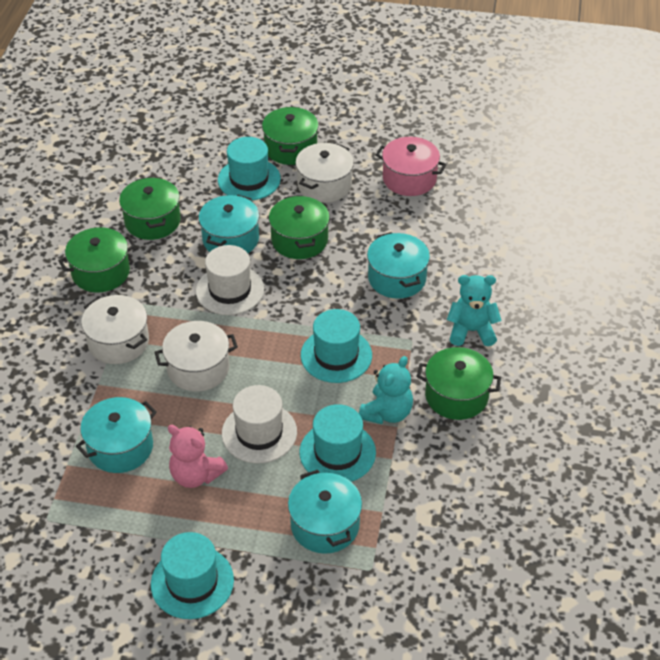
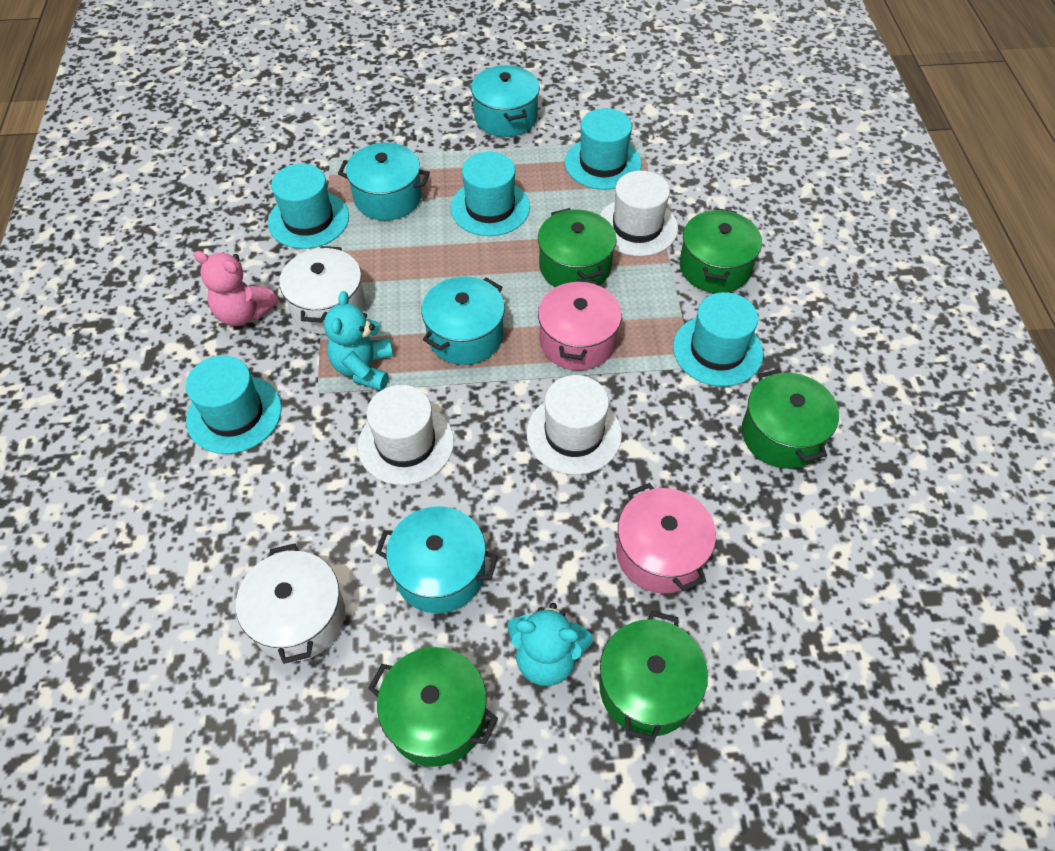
pink pot: 1 -> 2
turquoise hat: 4 -> 5
white hat: 2 -> 3
white pot: 3 -> 2

